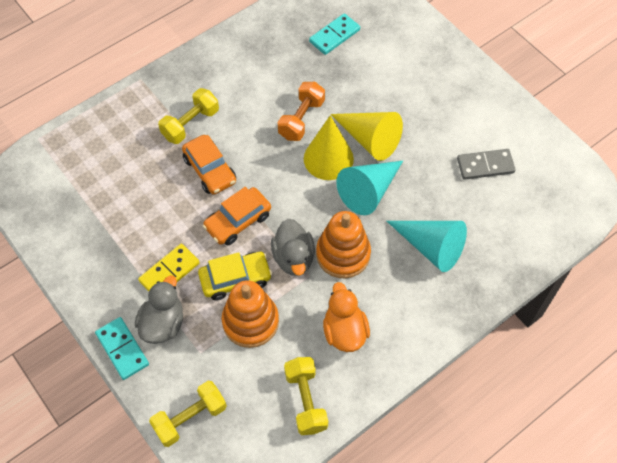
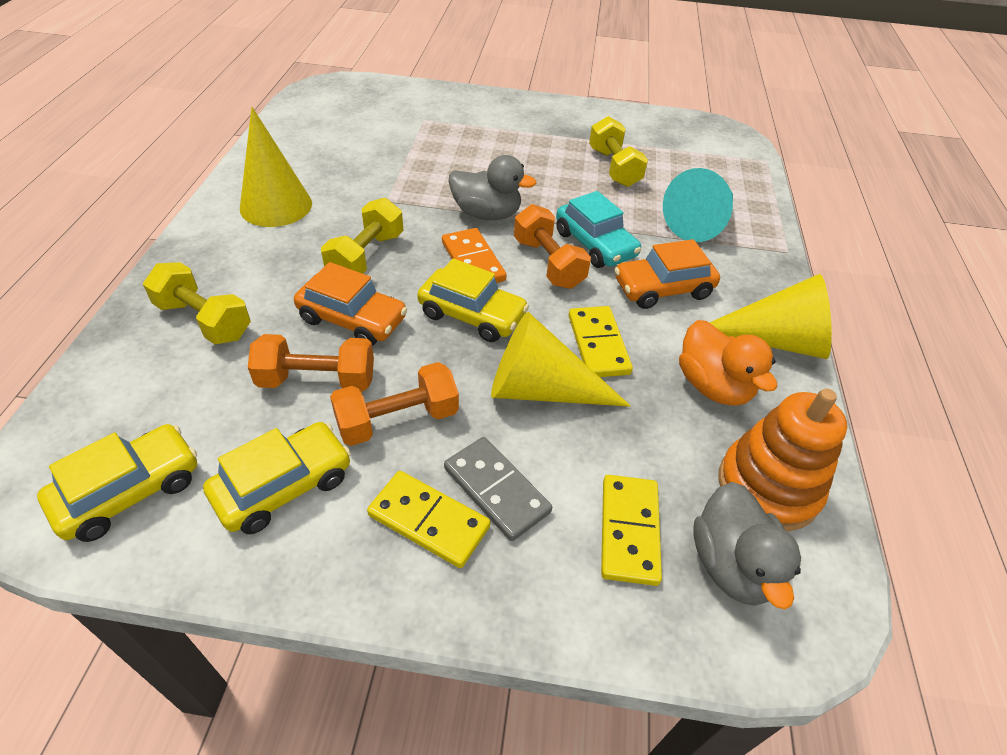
orange domino: 0 -> 1
orange dumbbell: 1 -> 3
orange stacking toy: 2 -> 1
turquoise car: 0 -> 1
turquoise cone: 2 -> 1
turquoise domino: 2 -> 0
yellow car: 1 -> 3
yellow cone: 2 -> 3
yellow domino: 1 -> 3

